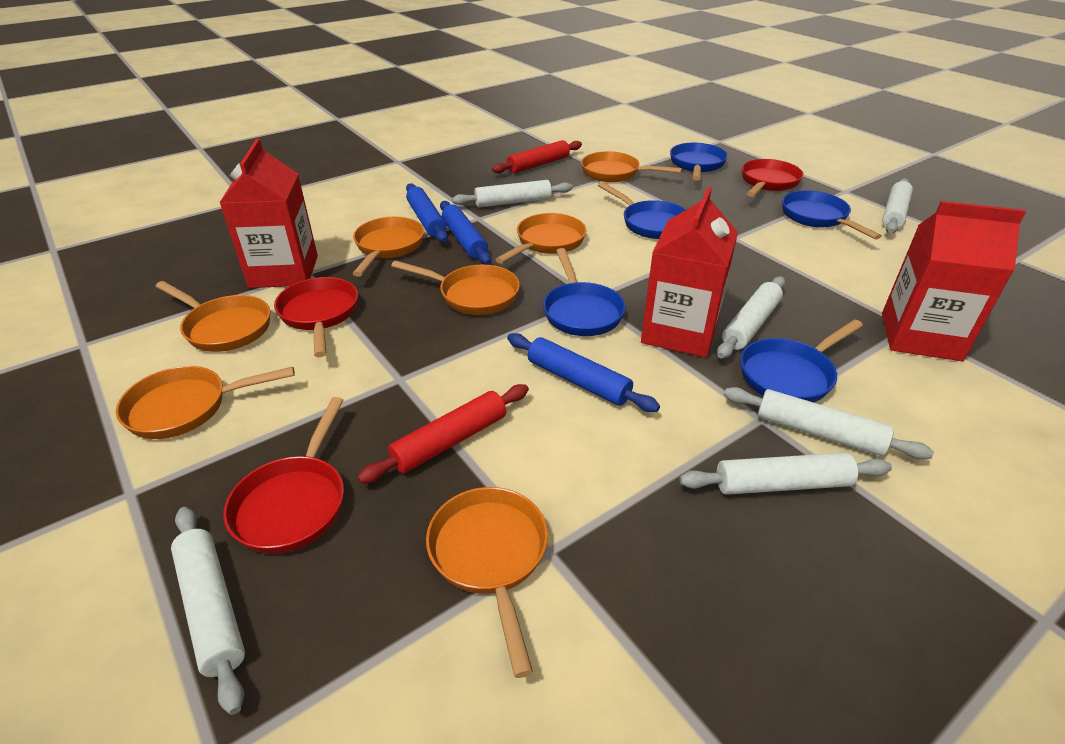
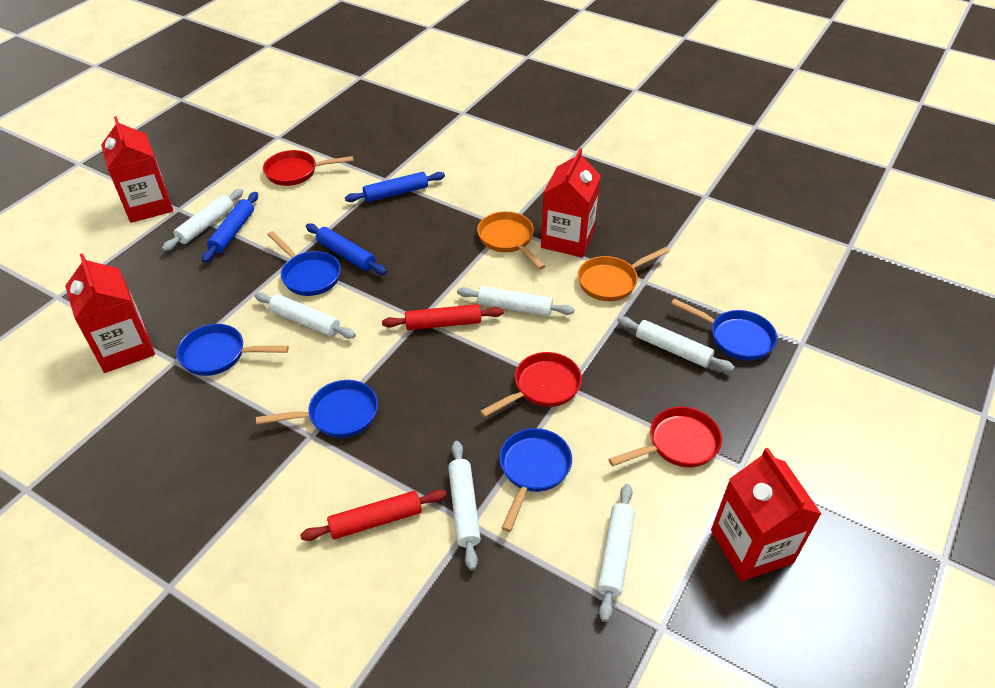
orange pan: 7 -> 2
red carton: 3 -> 4

